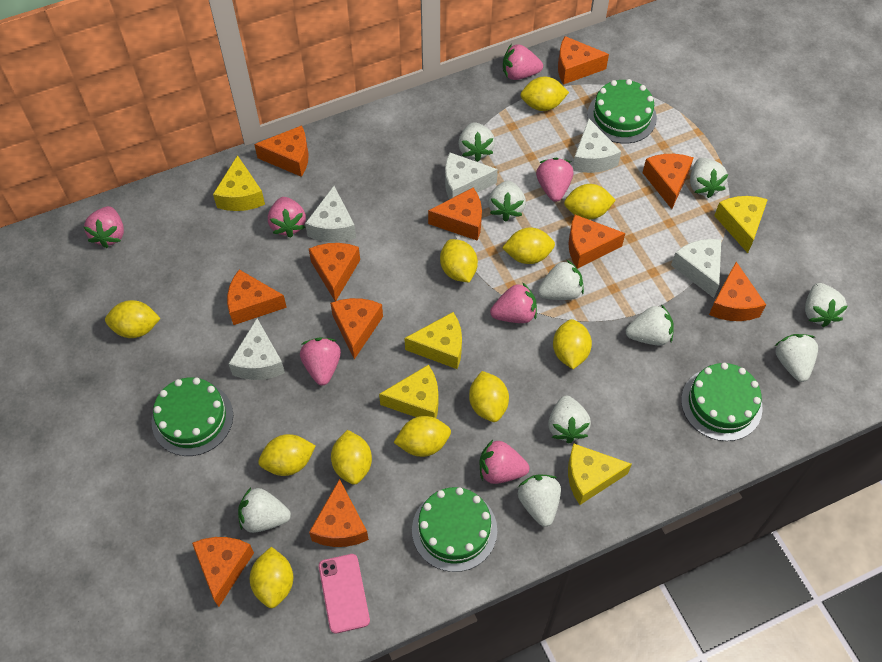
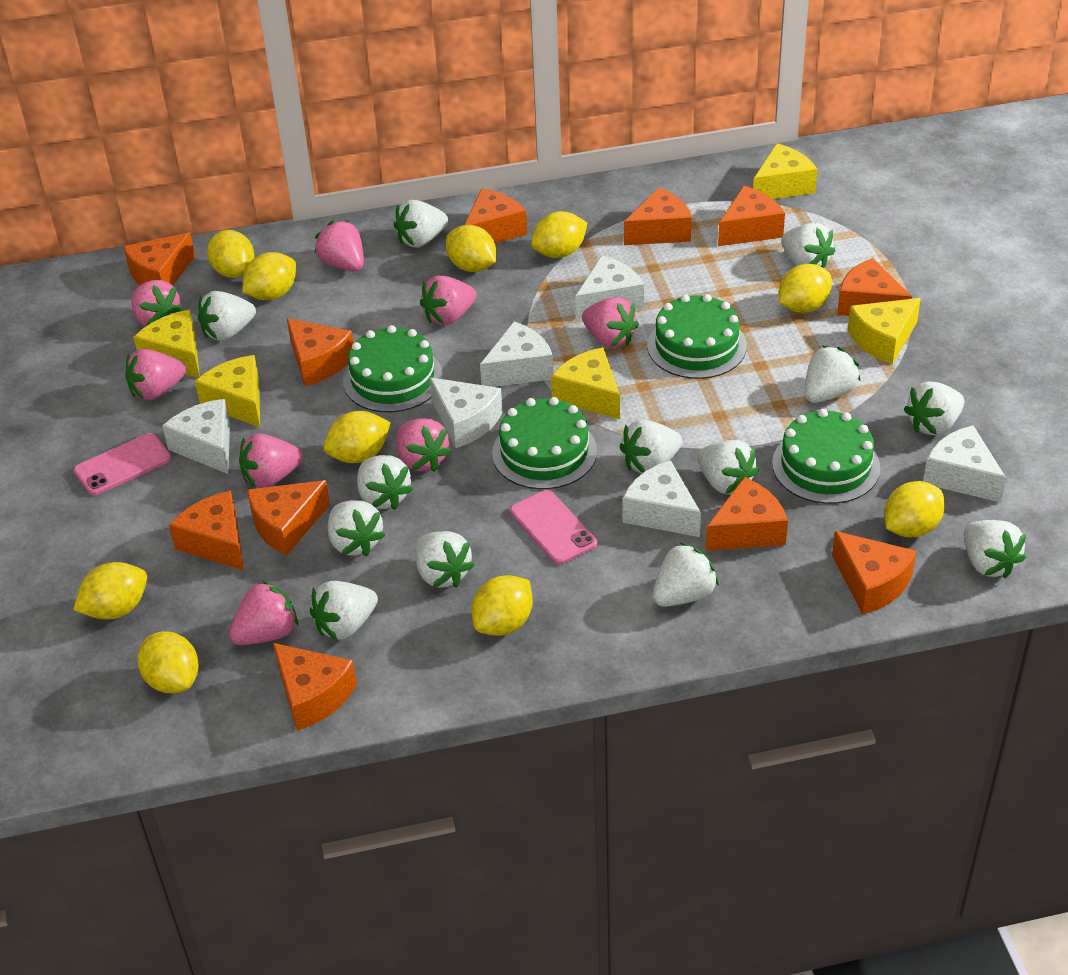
pink phone: 1 -> 2
pink strawberry: 7 -> 8
white cheese: 5 -> 6
white strawberry: 10 -> 13
yellow lemon: 11 -> 10

